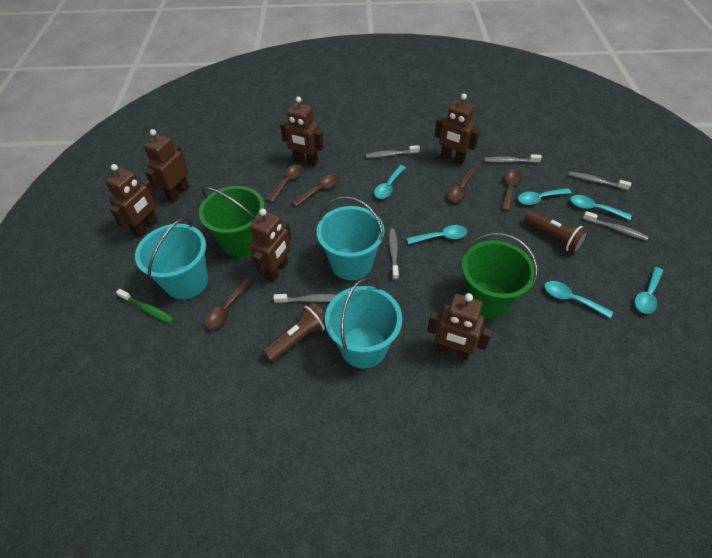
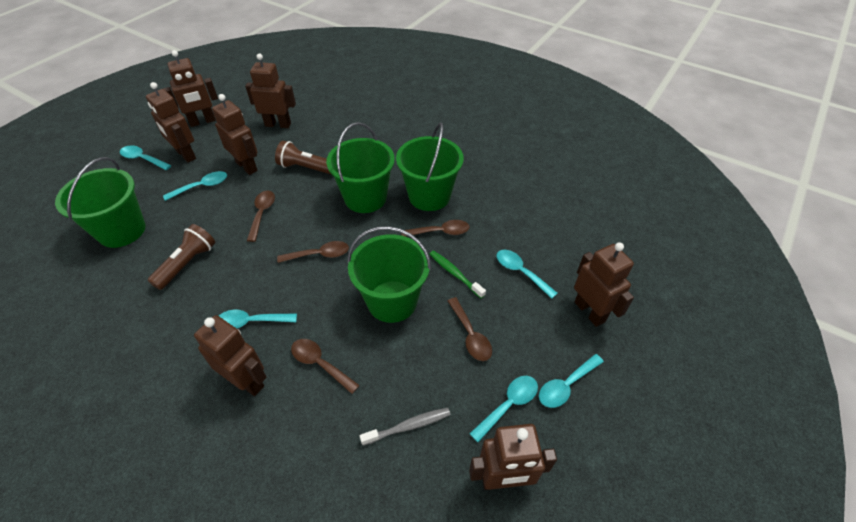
brown robot: 6 -> 7
green bucket: 2 -> 4
grey toothbrush: 6 -> 1
turquoise bucket: 3 -> 0

